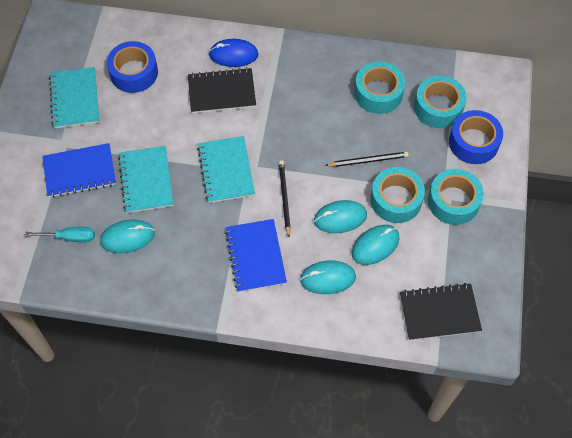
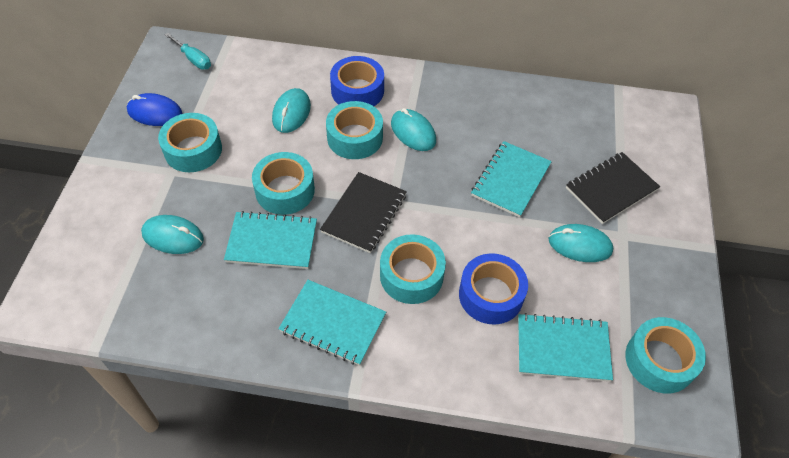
black pencil: 2 -> 0
blue notebook: 2 -> 0
turquoise notebook: 3 -> 4
turquoise tape: 4 -> 5

